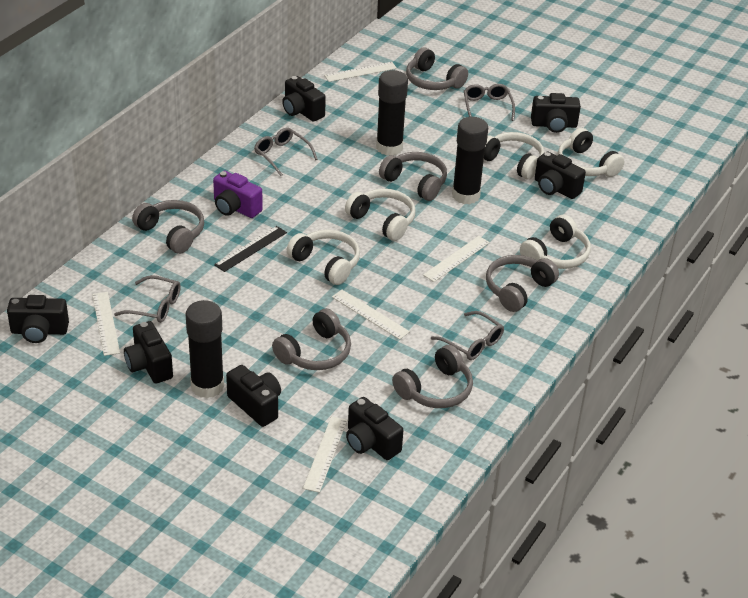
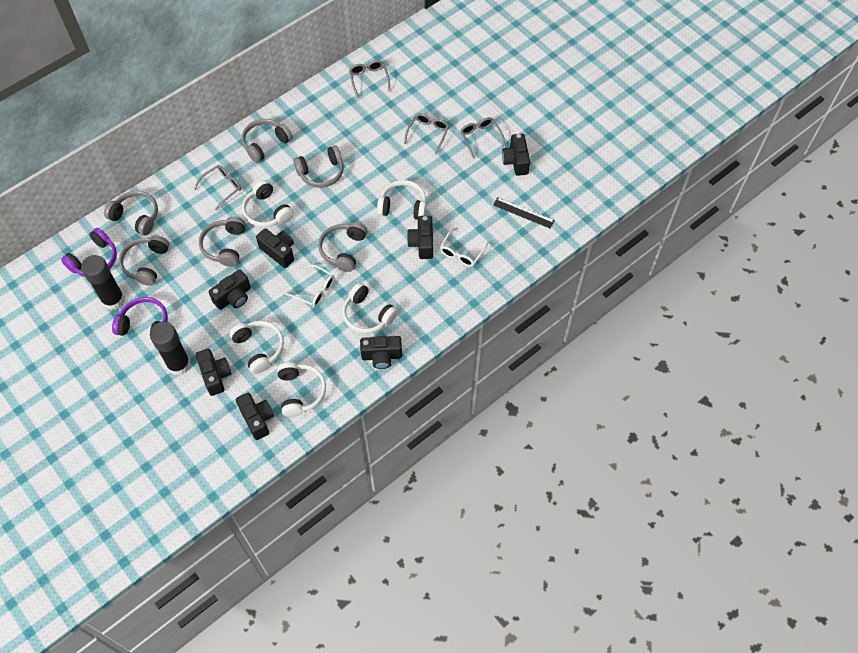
black glue stick: 3 -> 2
purple camera: 1 -> 0
purple headphones: 0 -> 2
white glasses: 0 -> 2
white ruler: 5 -> 0

